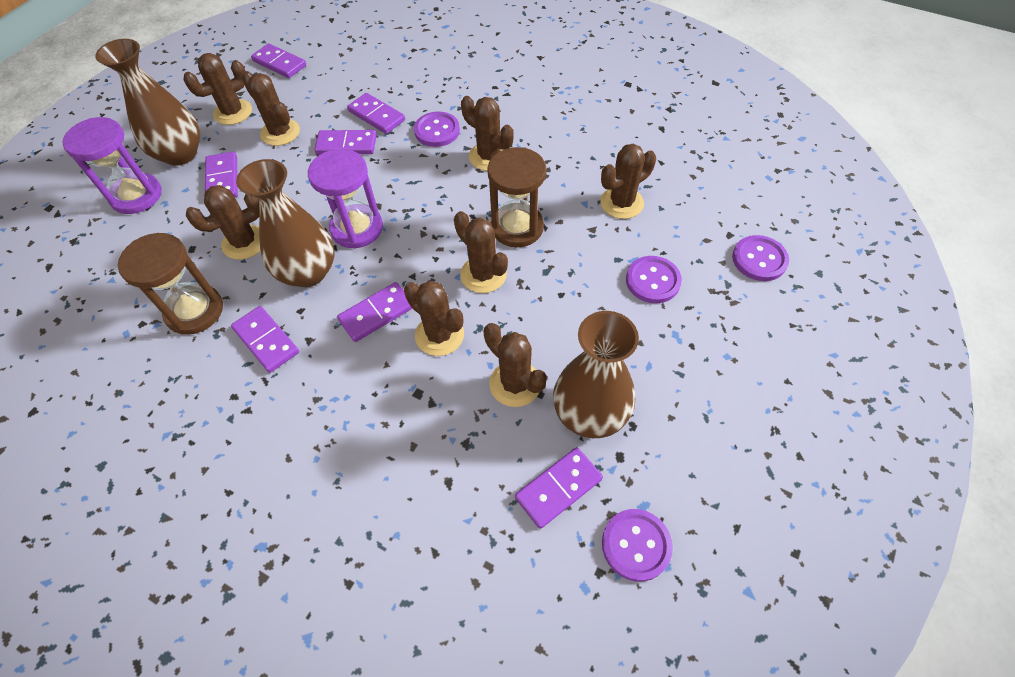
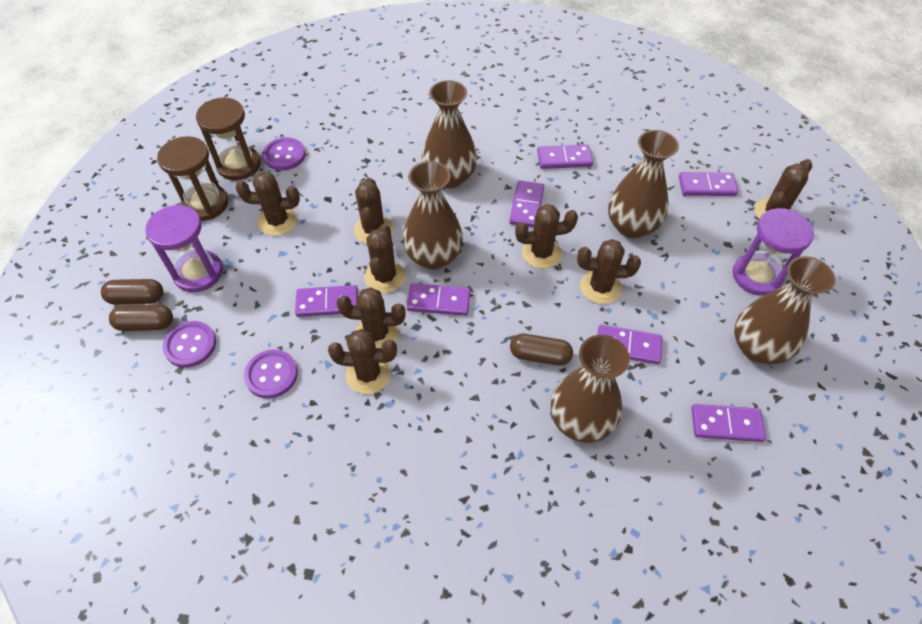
brown capsule: 0 -> 3
brown vase: 3 -> 5
purple button: 4 -> 3

